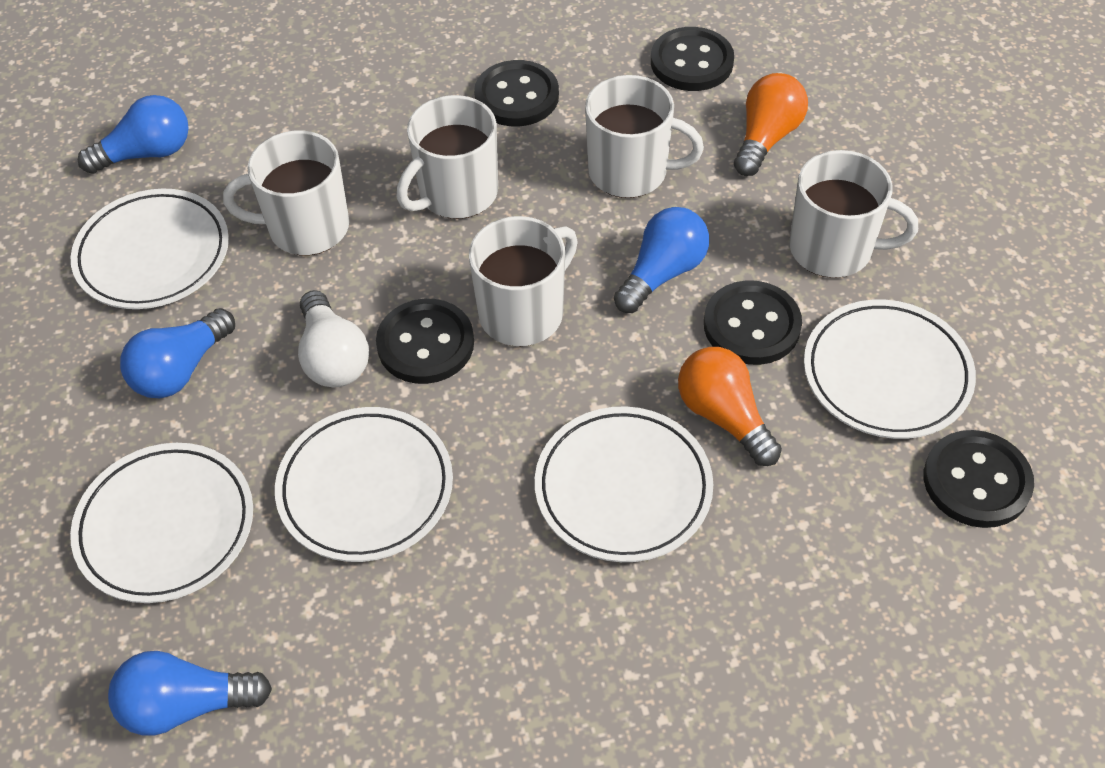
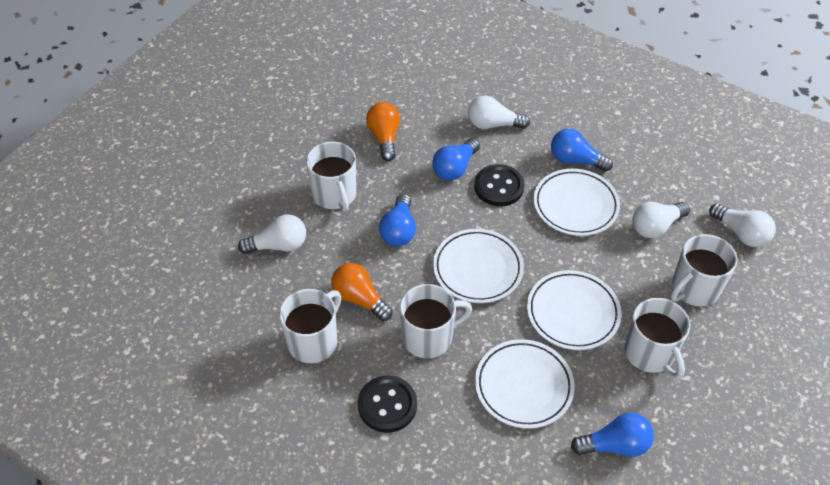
black button: 5 -> 2
white light bulb: 1 -> 4
white plate: 5 -> 4

